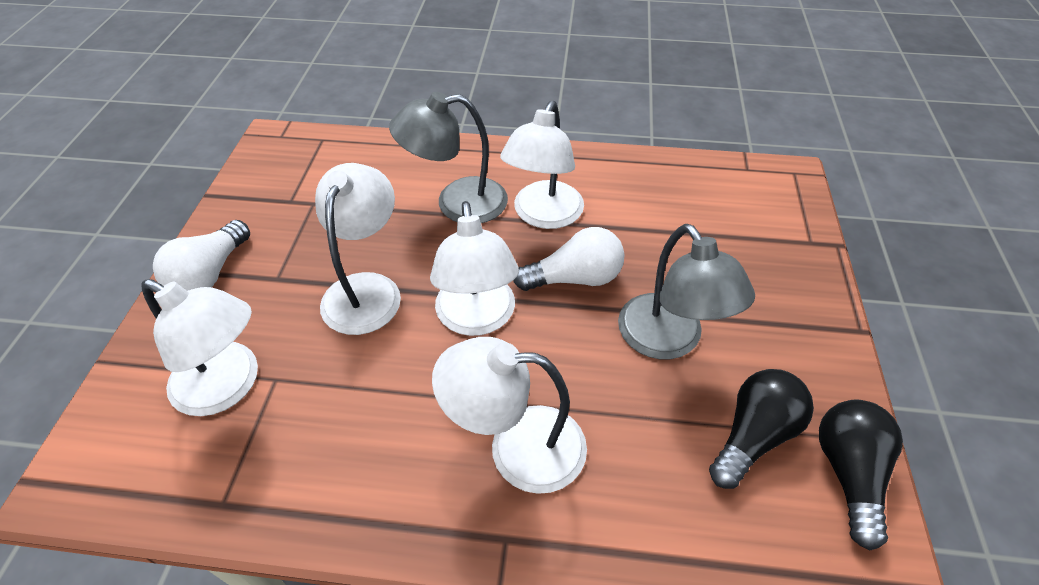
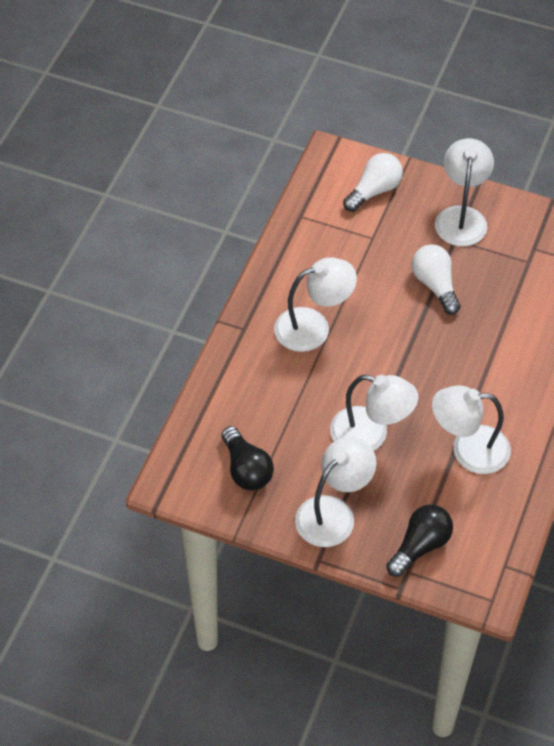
grey lamp: 2 -> 0

